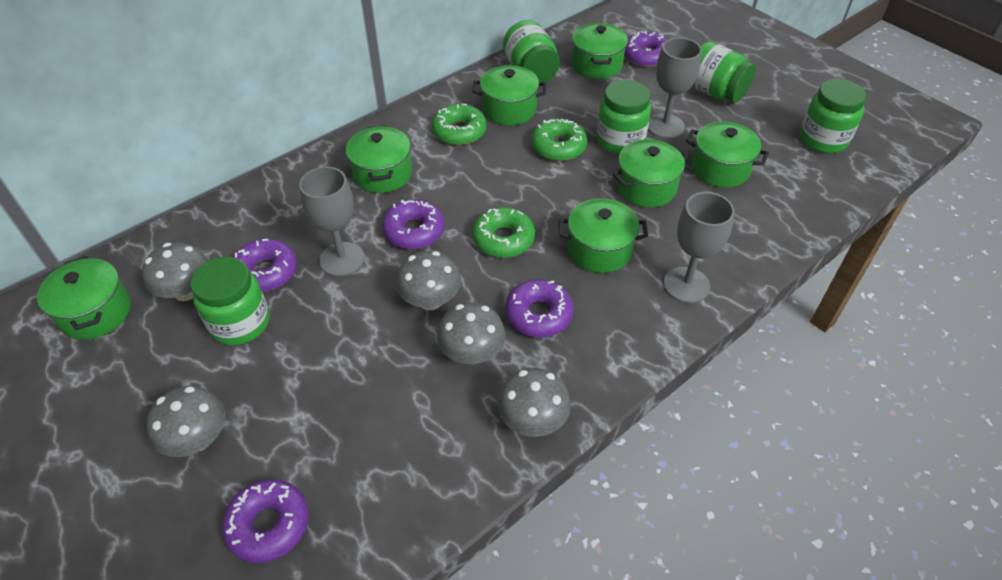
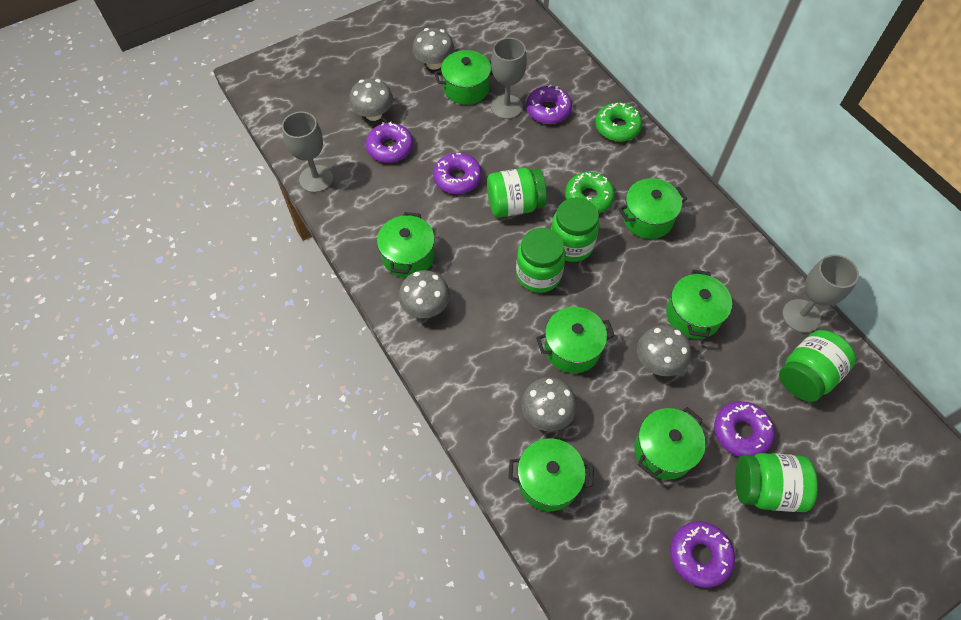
green donut: 3 -> 2

